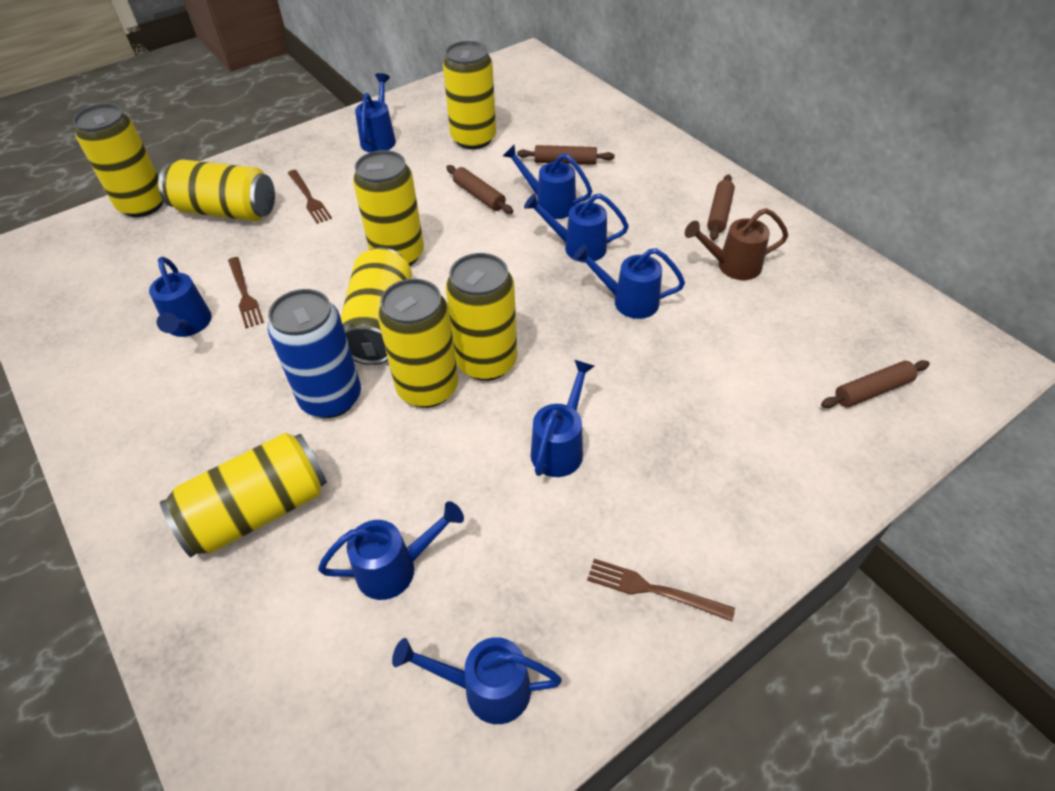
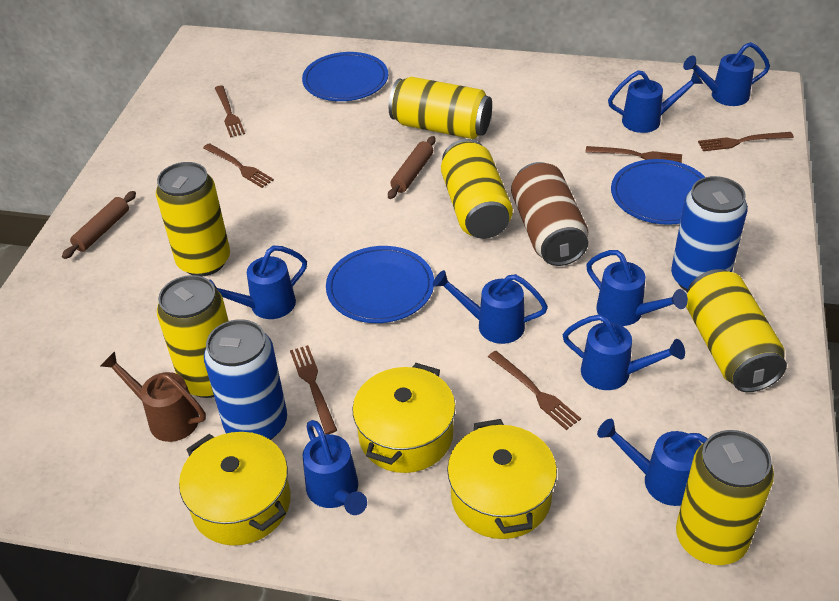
blue can: 1 -> 2
blue plate: 0 -> 3
brown can: 0 -> 1
brown fork: 3 -> 6
brown rolling pin: 4 -> 2
yellow can: 8 -> 6
yellow pot: 0 -> 3

